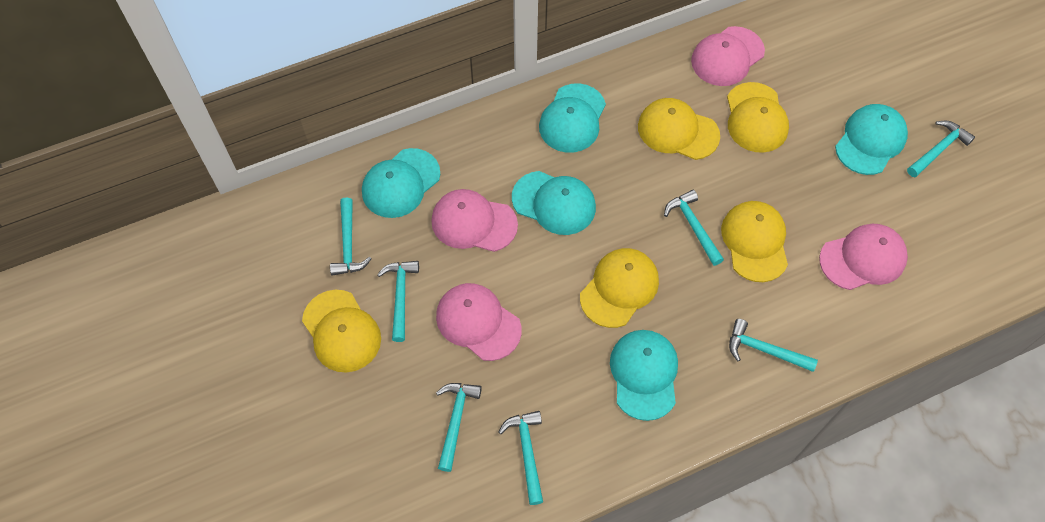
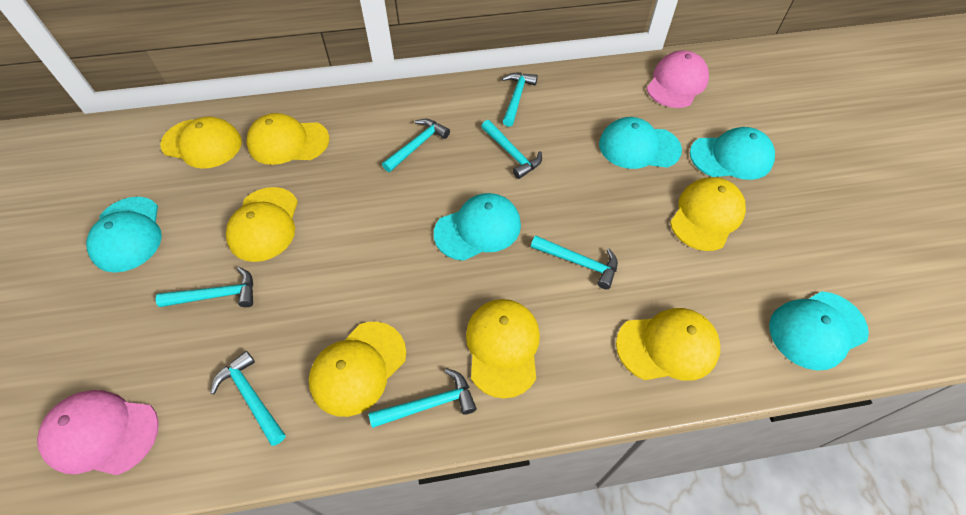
pink cap: 4 -> 2
yellow cap: 5 -> 7

